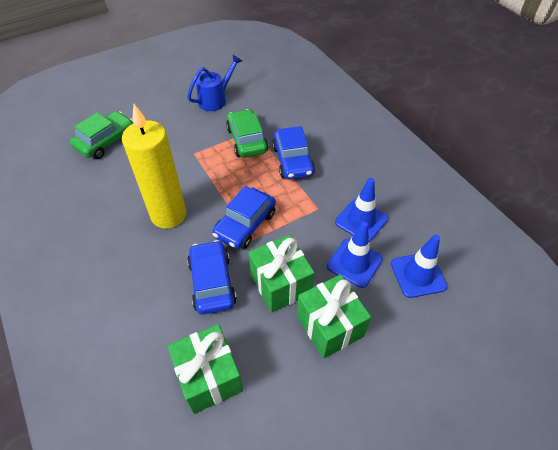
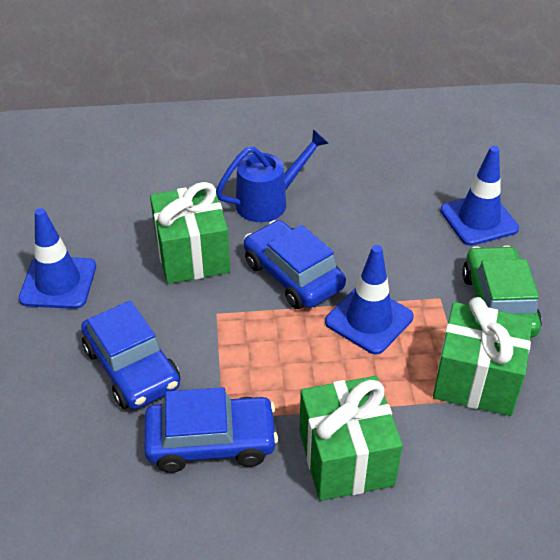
green car: 2 -> 1
yellow candle: 1 -> 0

